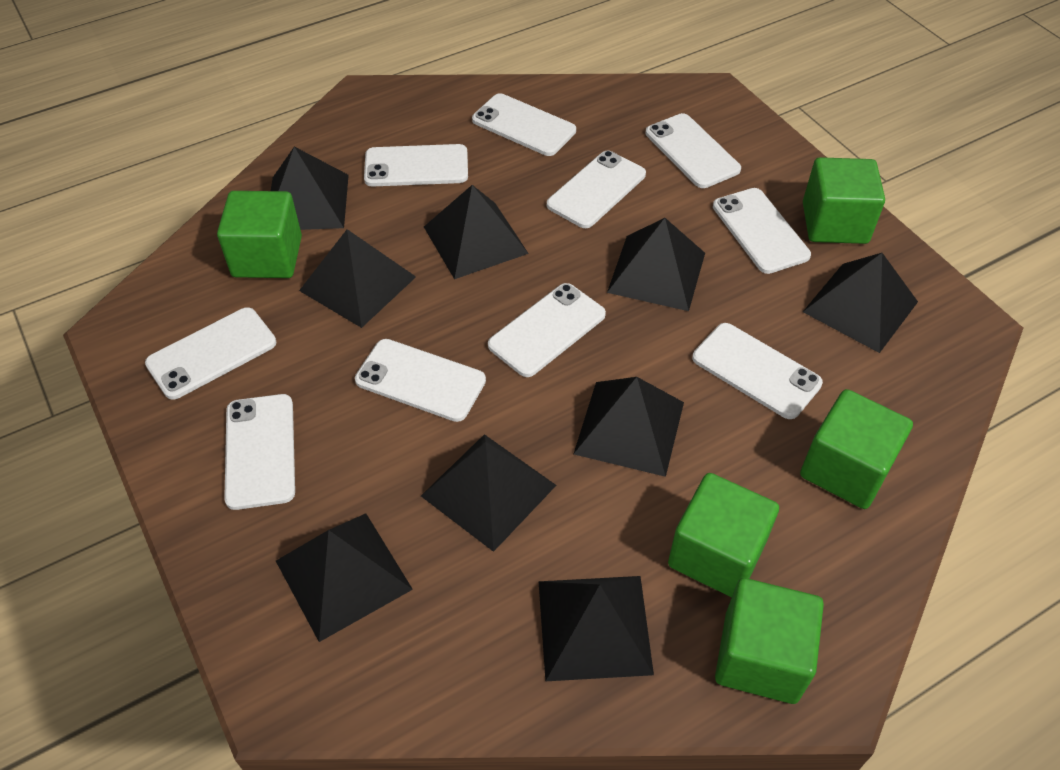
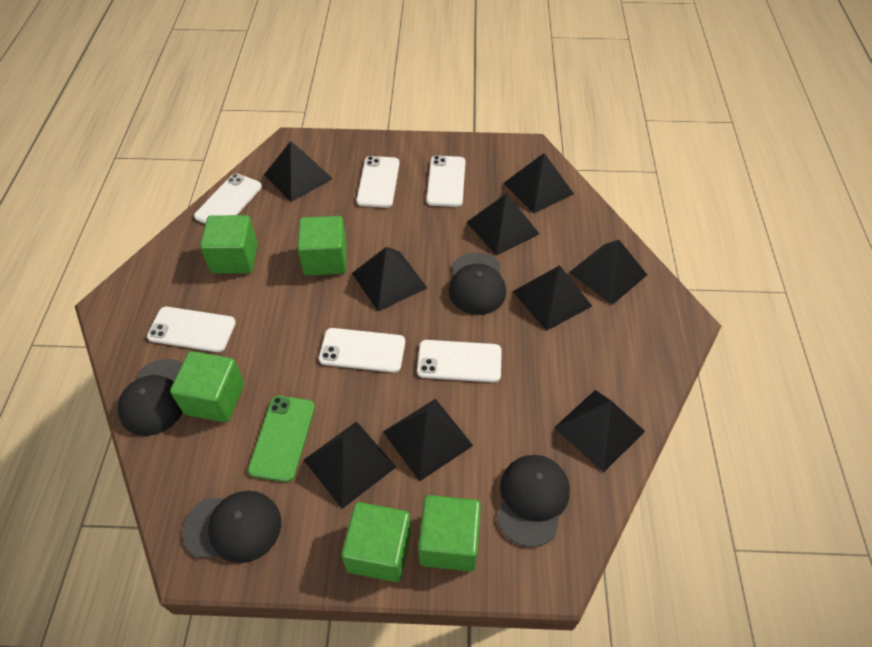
black cap: 0 -> 4
green phone: 0 -> 1
white phone: 10 -> 6

